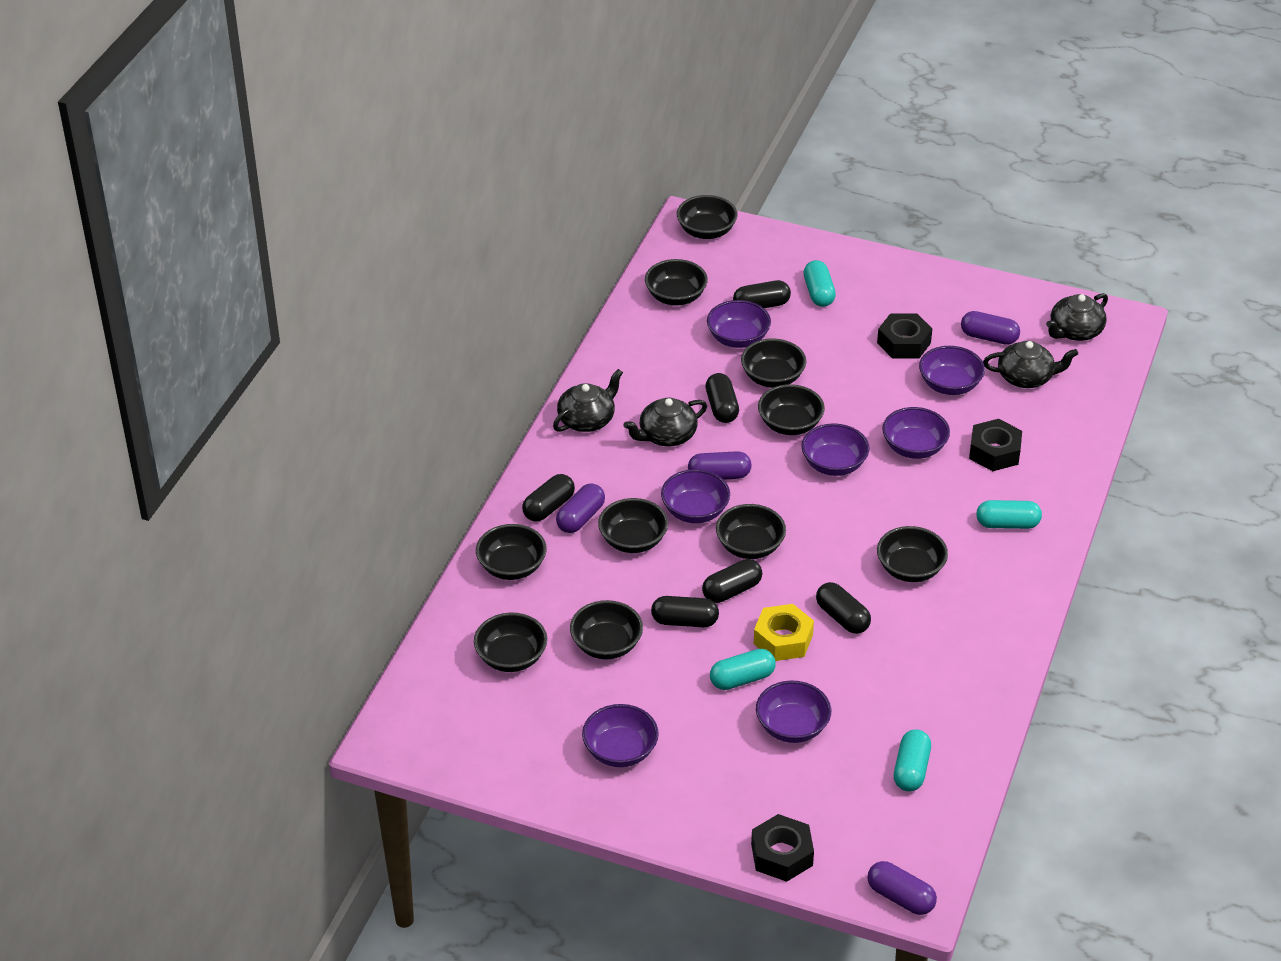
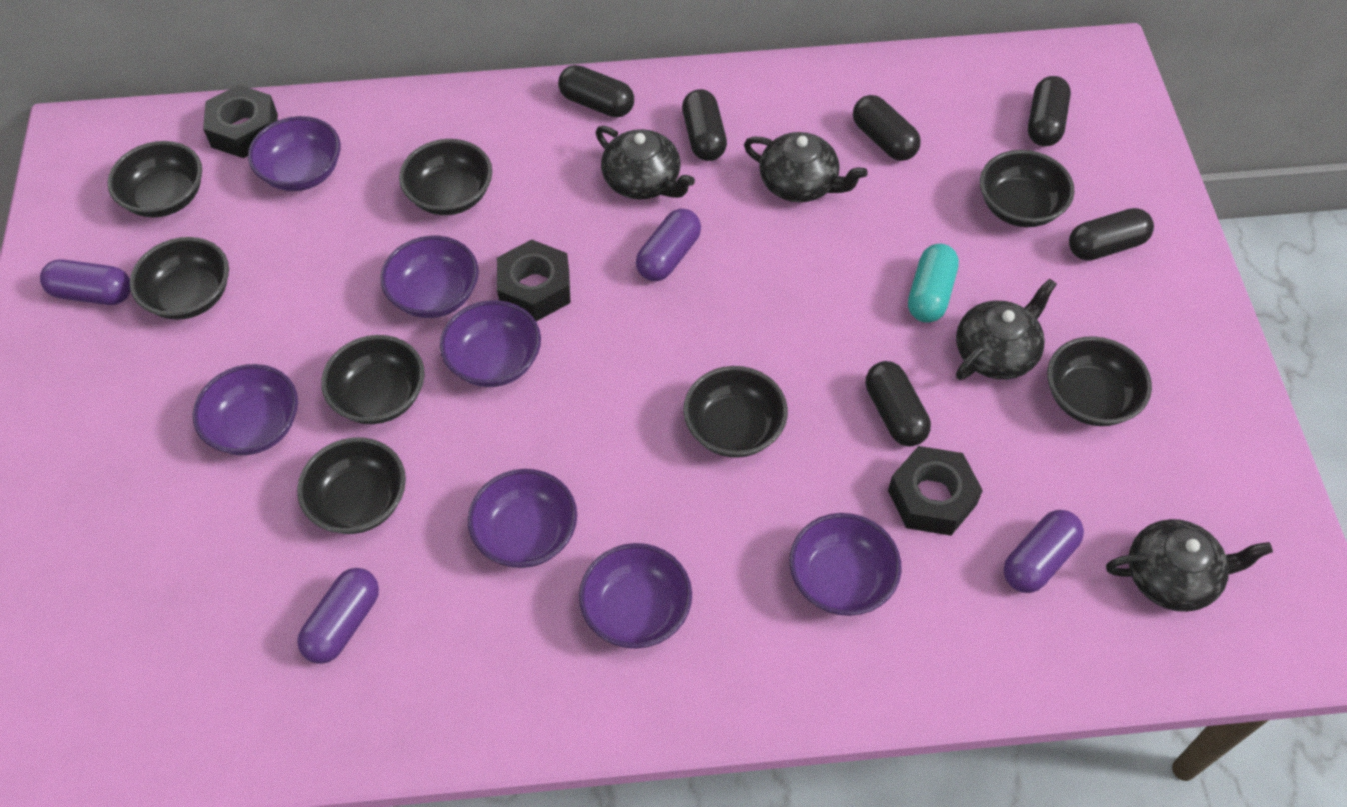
black bowl: 10 -> 8
turquoise capsule: 4 -> 1
yellow nut: 1 -> 0

